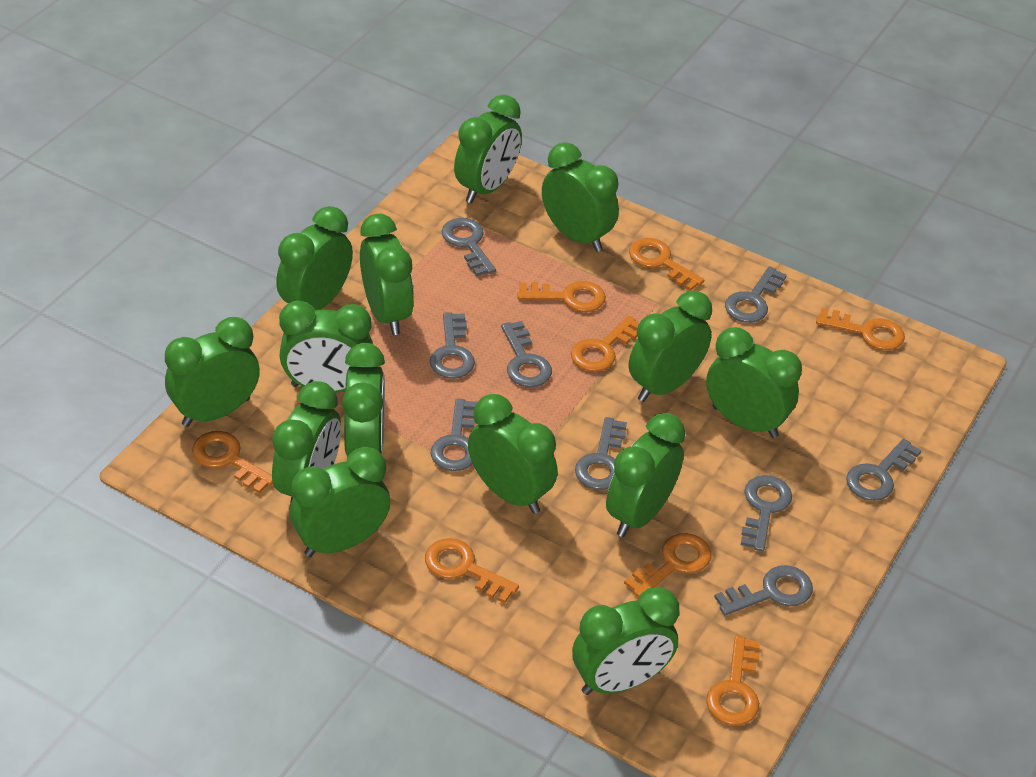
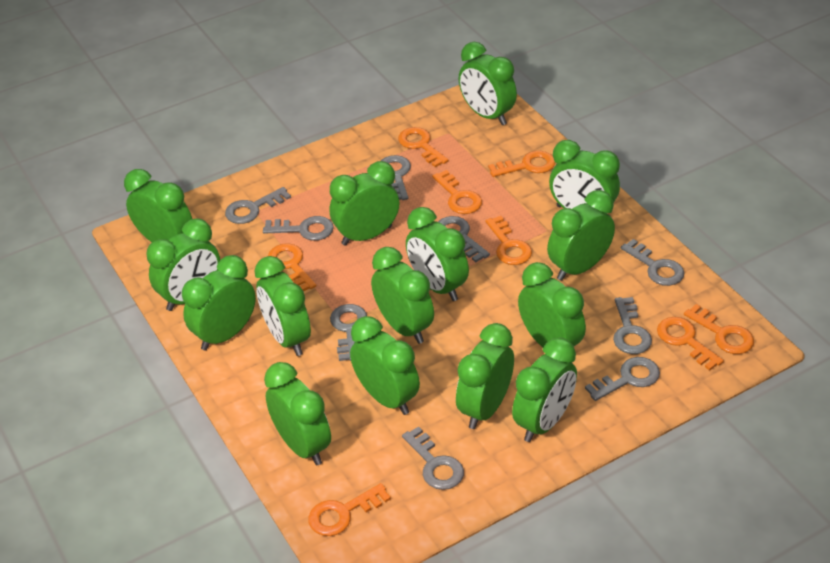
green clock: 14 -> 15

